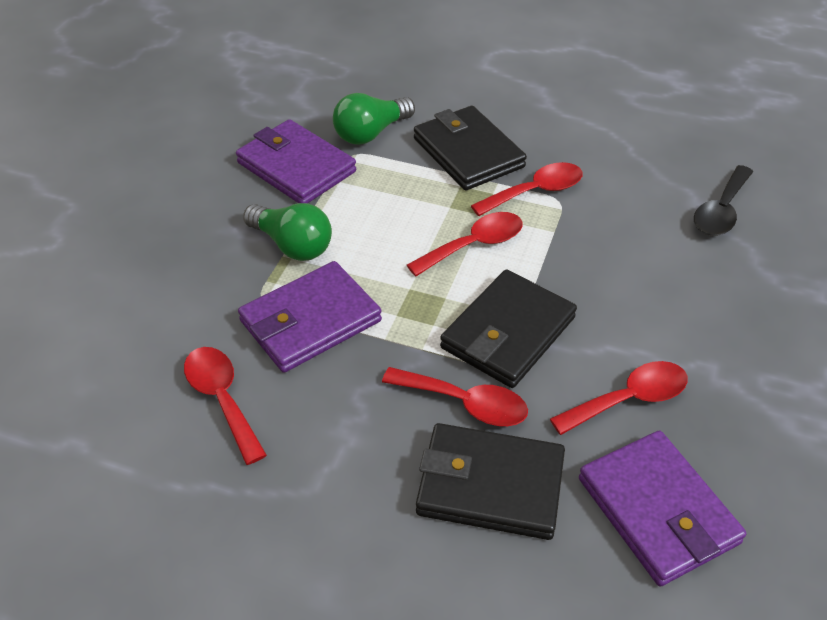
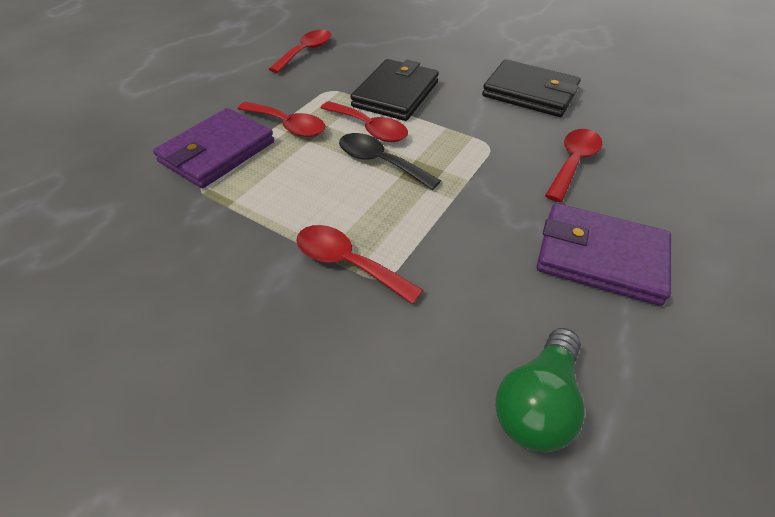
black wallet: 3 -> 2
green light bulb: 2 -> 1
purple wallet: 3 -> 2

